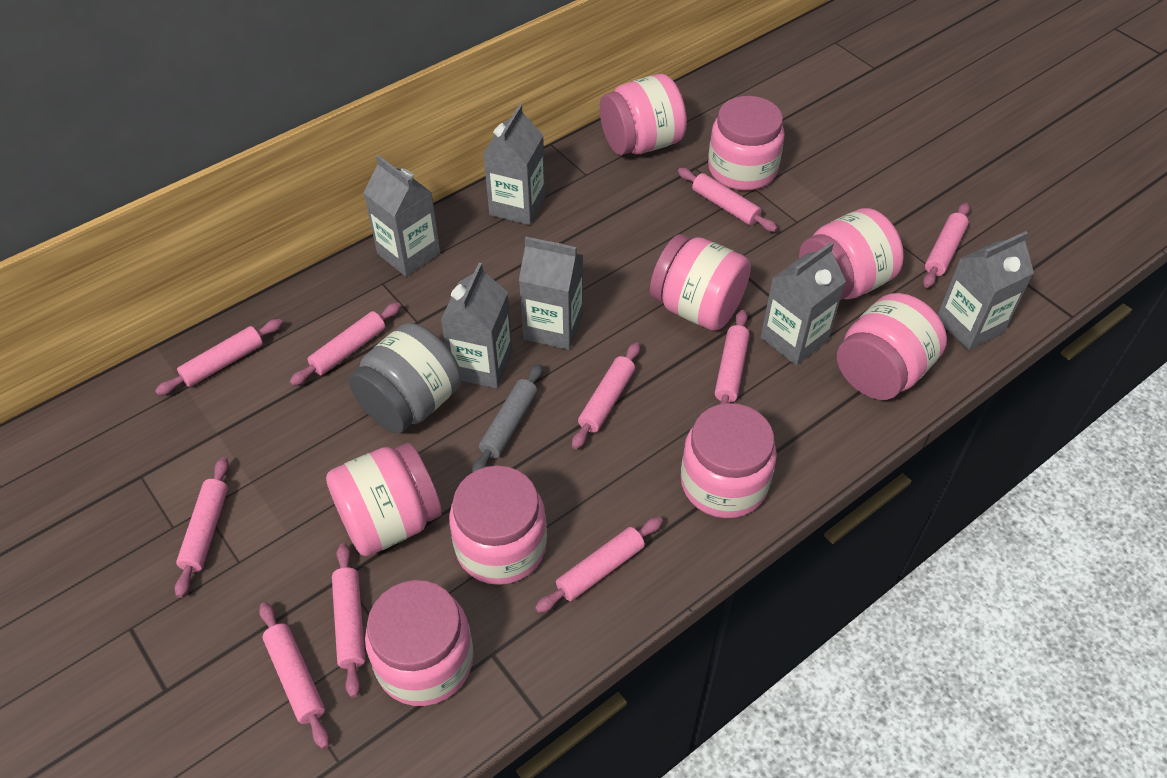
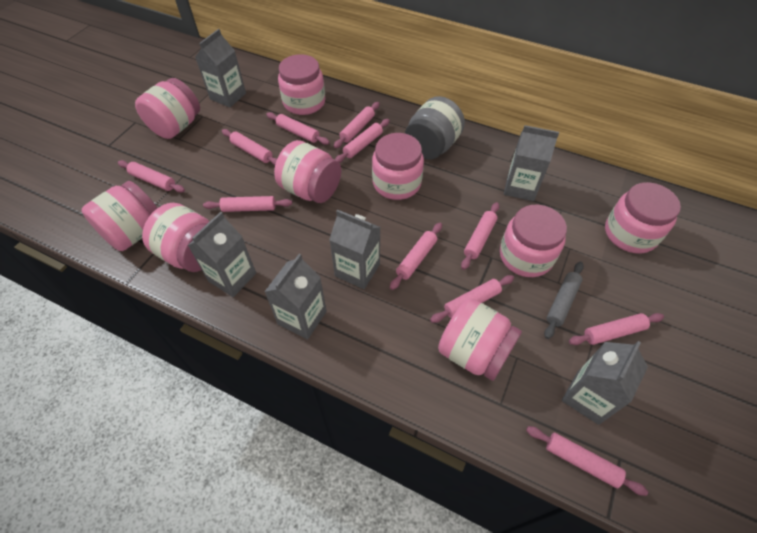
pink rolling pin: 10 -> 11

